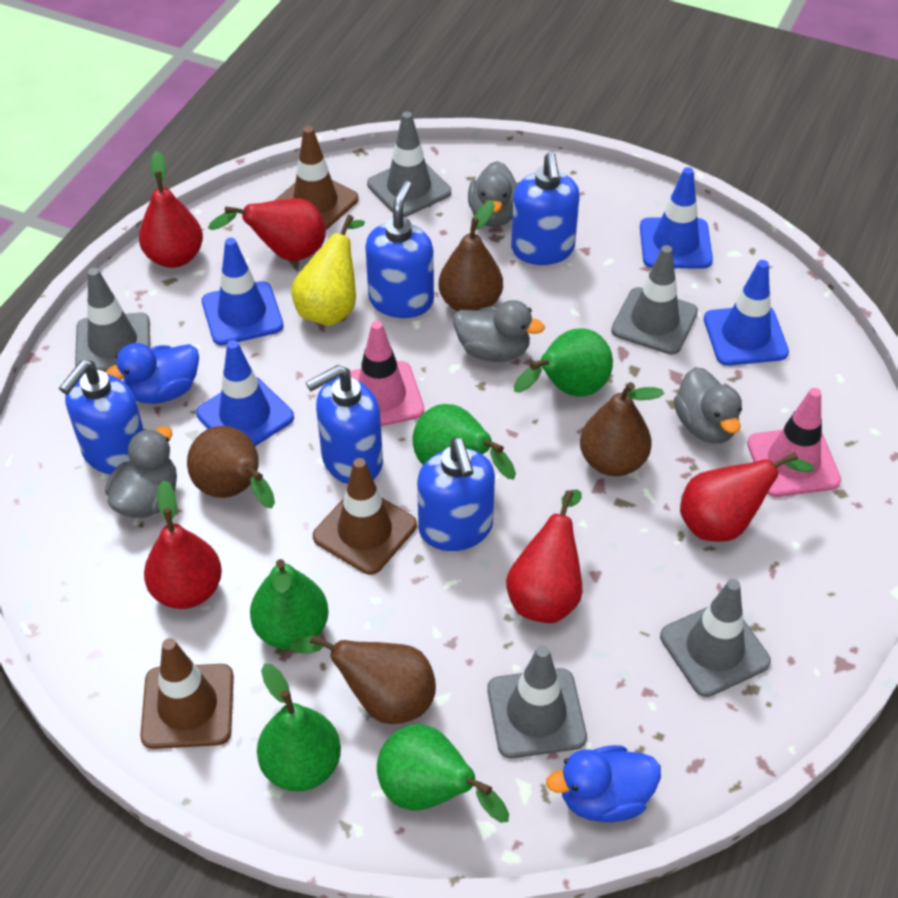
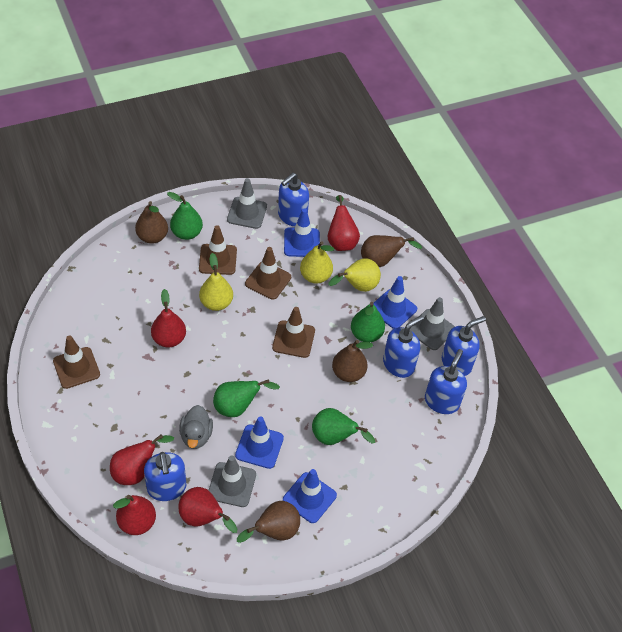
blue duck: 2 -> 0
brown traffic cone: 3 -> 4
green pear: 5 -> 4
grey duck: 4 -> 1
grey traffic cone: 5 -> 3
pink traffic cone: 2 -> 0
yellow pear: 1 -> 3

